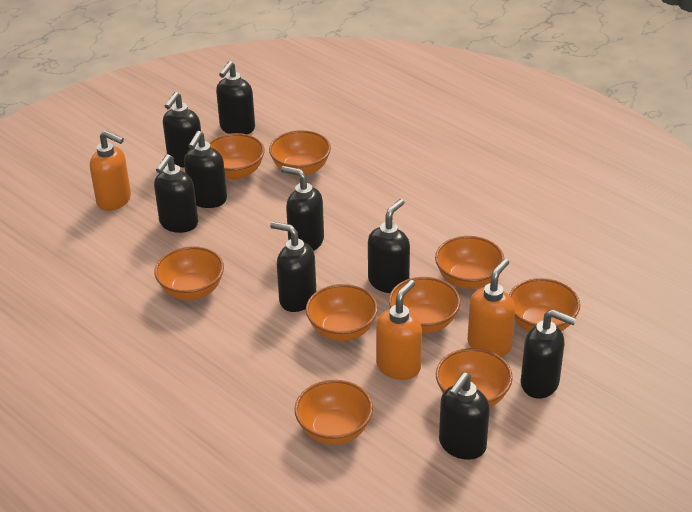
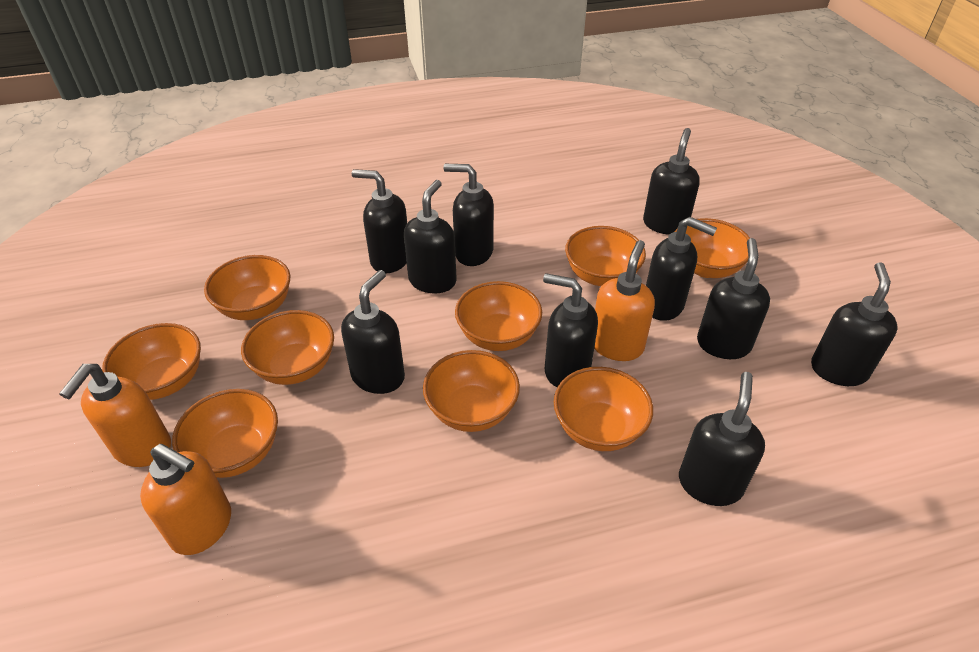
black soap dispenser: 9 -> 10

